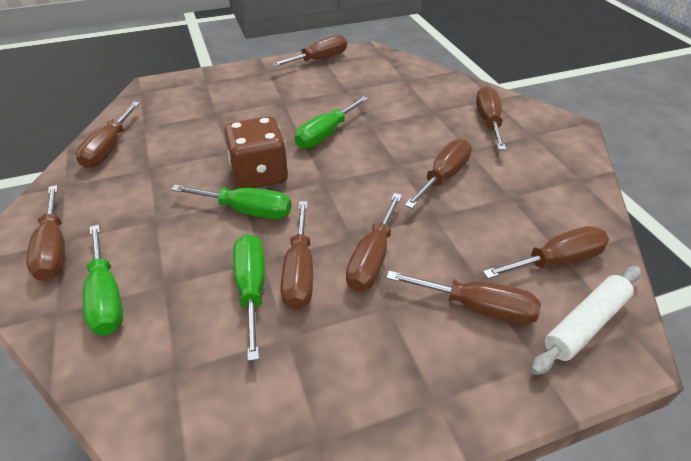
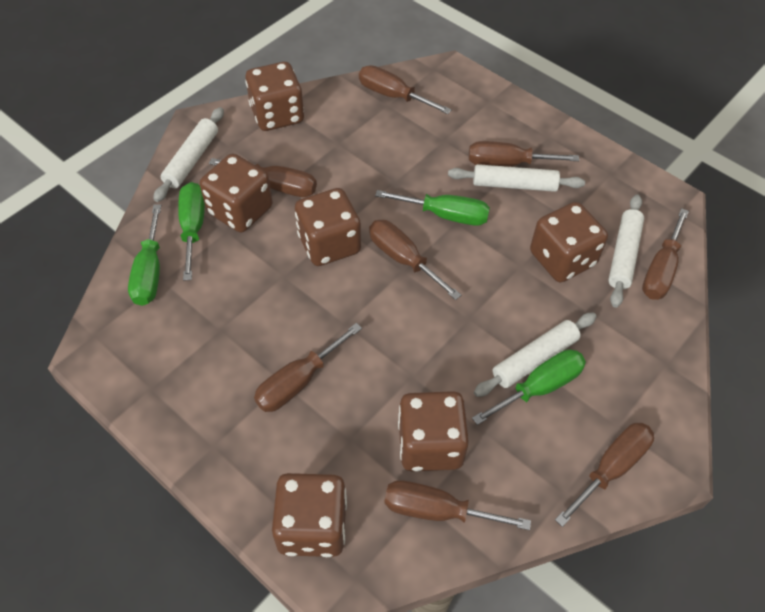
brown dice: 1 -> 6
brown screwdriver: 9 -> 8
white rolling pin: 1 -> 4

